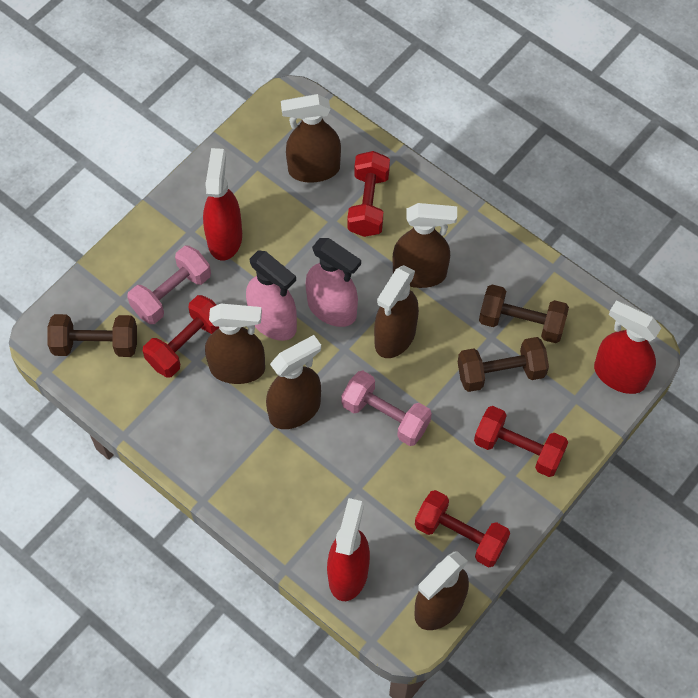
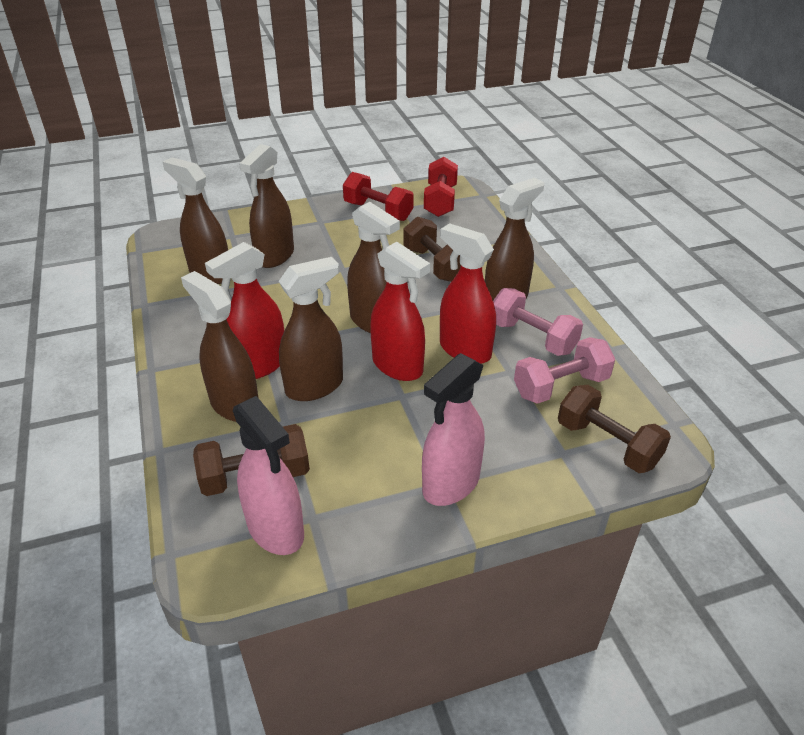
red dumbbell: 4 -> 2

